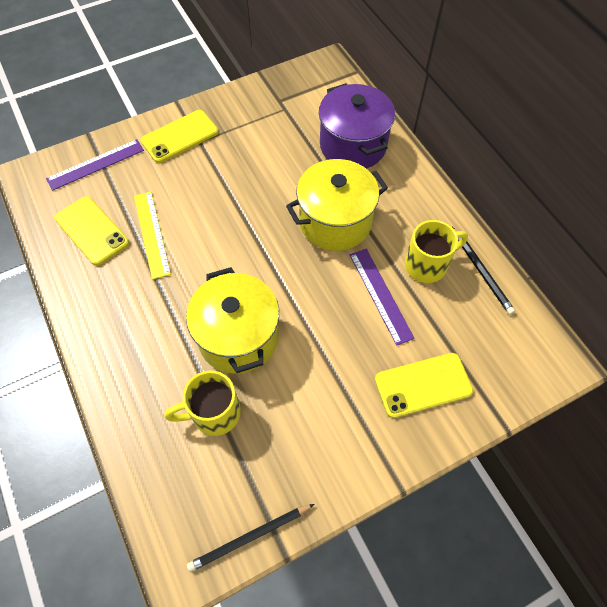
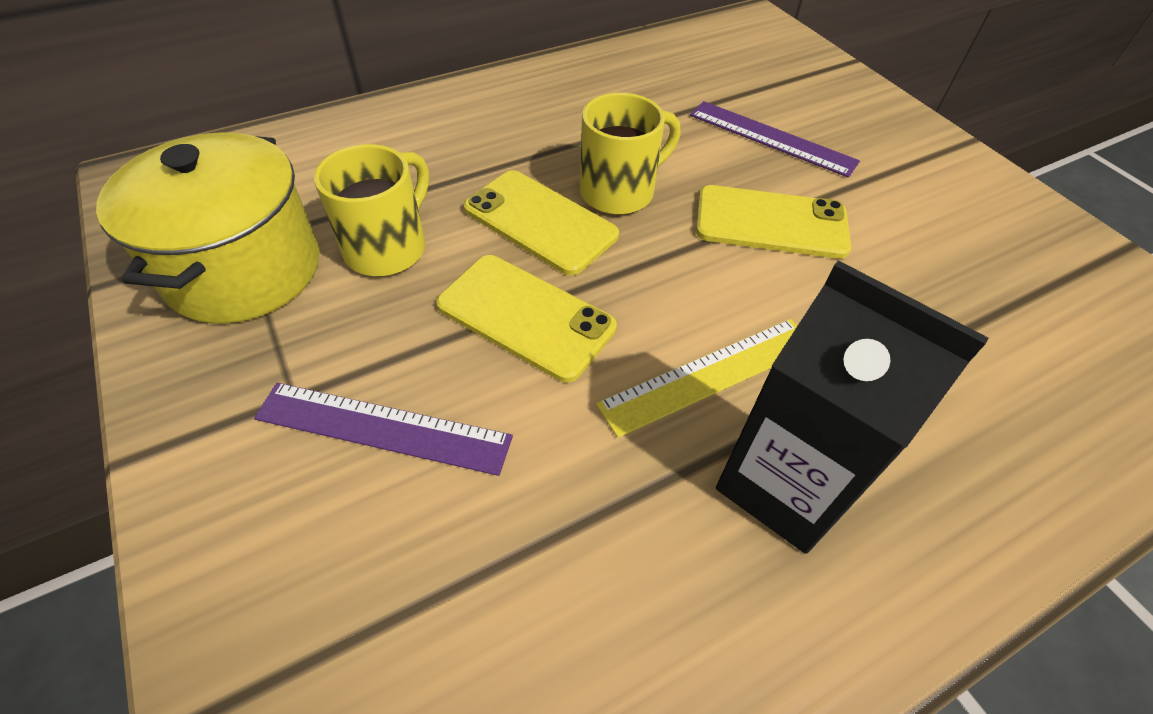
black carton: 0 -> 1
black pencil: 2 -> 0
purple pot: 1 -> 0
yellow pot: 2 -> 1

